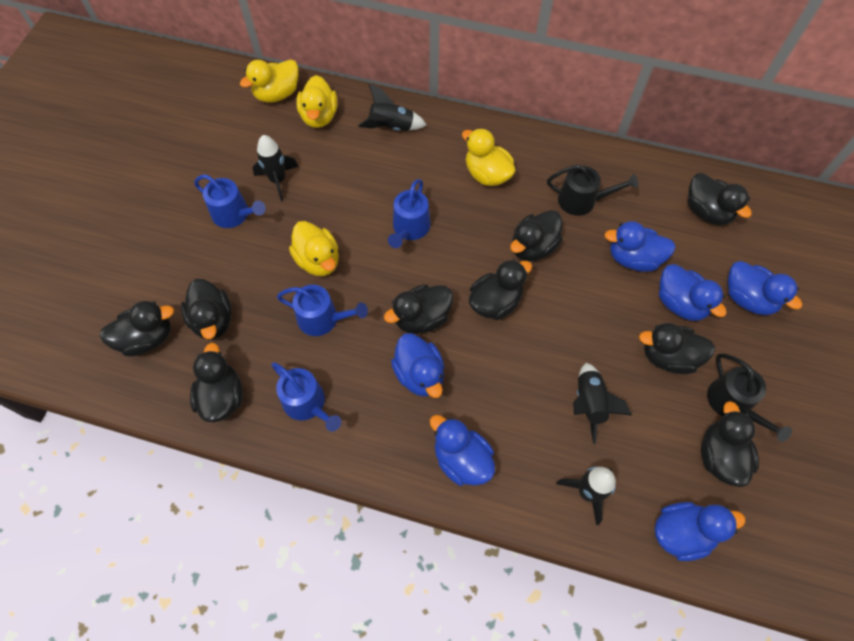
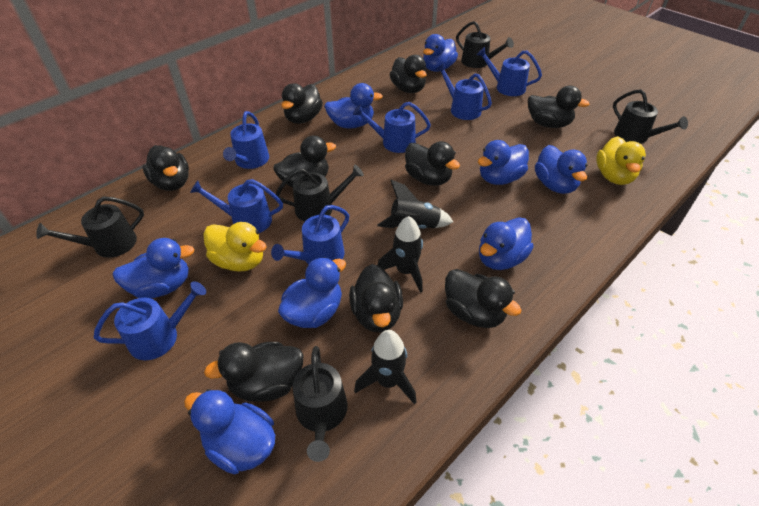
black rocket: 4 -> 3
black watering can: 2 -> 5
blue duck: 6 -> 8
blue watering can: 4 -> 7
yellow duck: 4 -> 2

